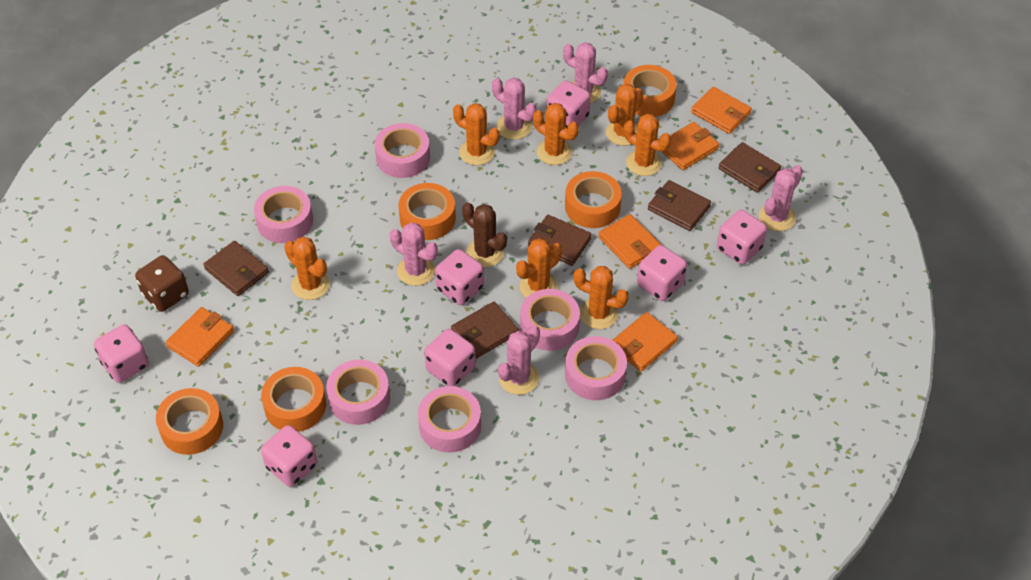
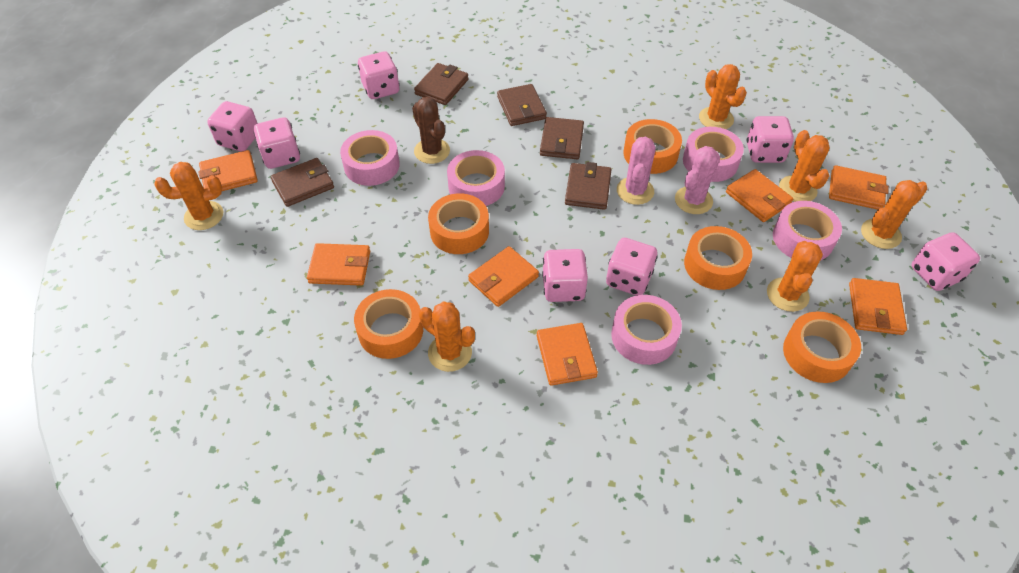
brown dice: 1 -> 0
orange cactus: 7 -> 6
orange wallet: 5 -> 7
pink cactus: 5 -> 2
pink tape: 6 -> 5

